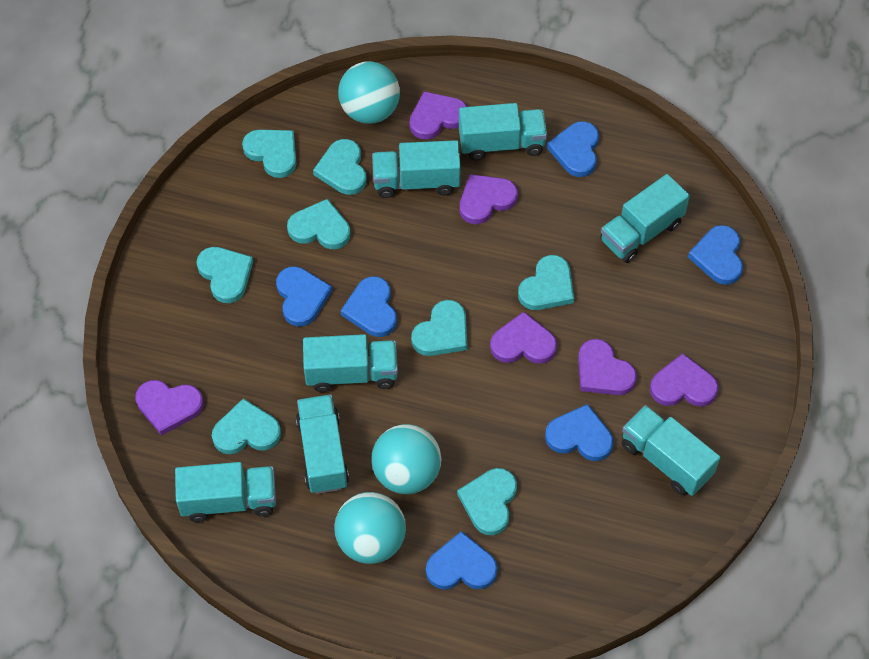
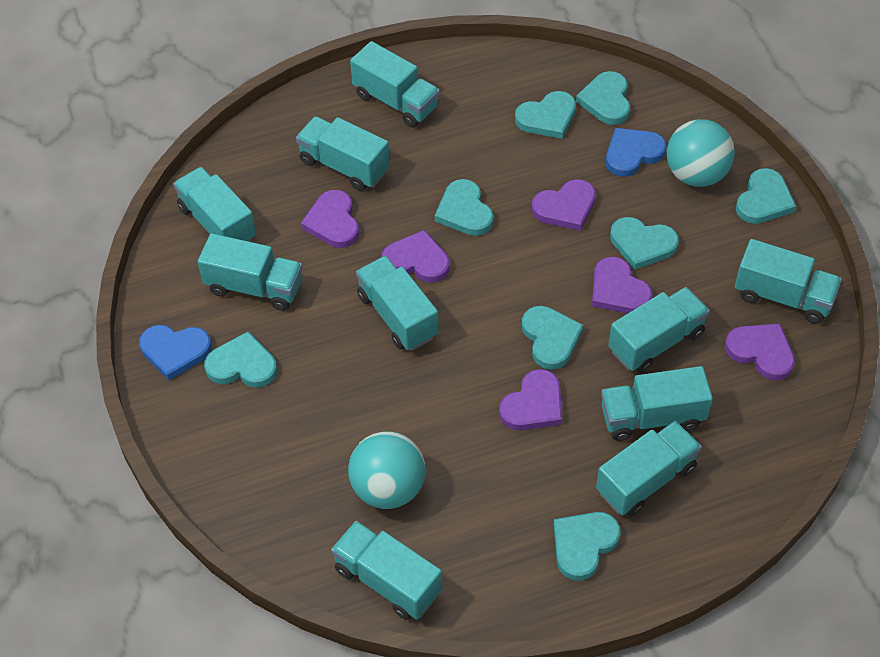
blue heart: 6 -> 2
turquoise ball: 3 -> 2
turquoise truck: 7 -> 10

